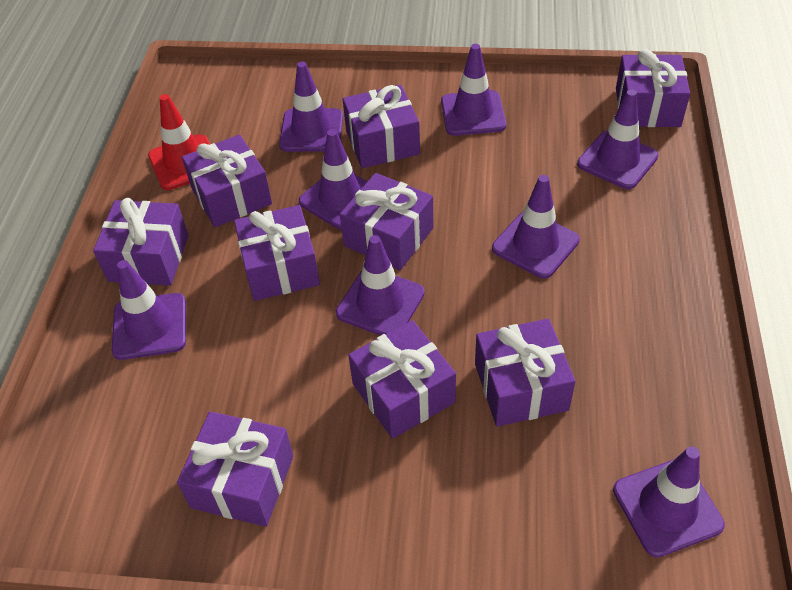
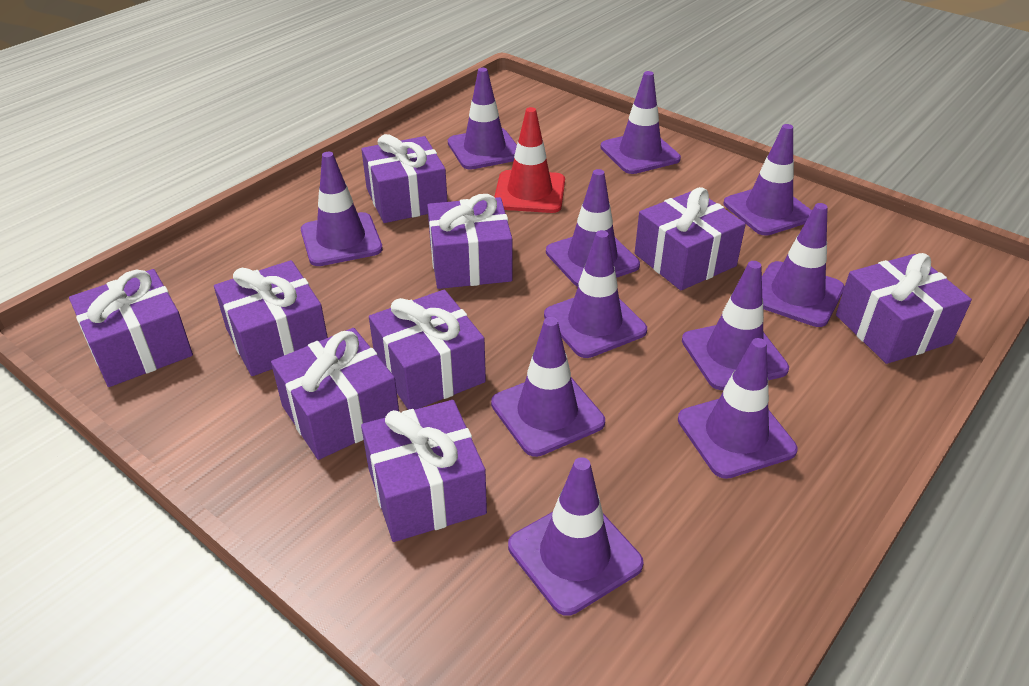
purple traffic cone: 8 -> 11

